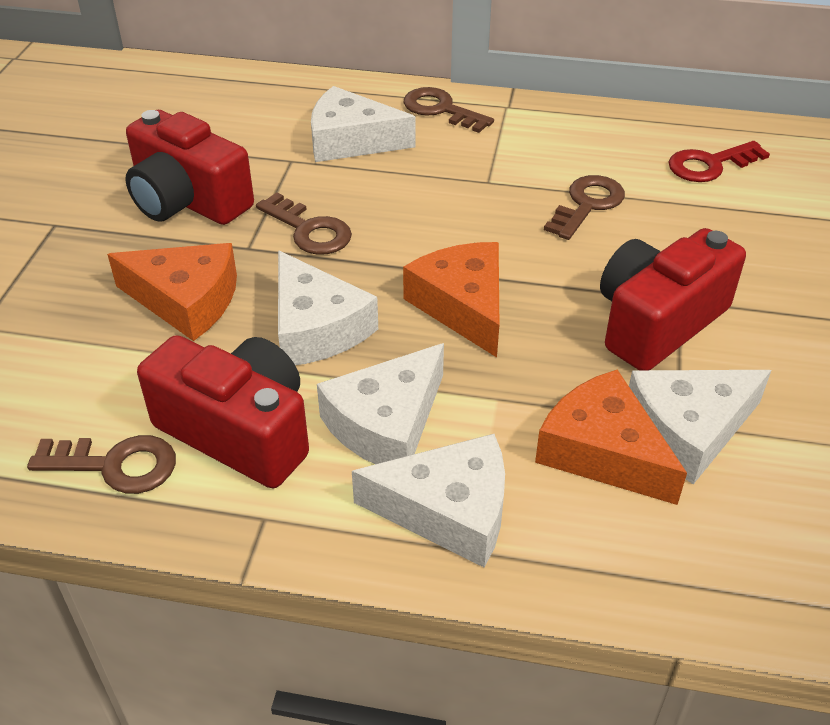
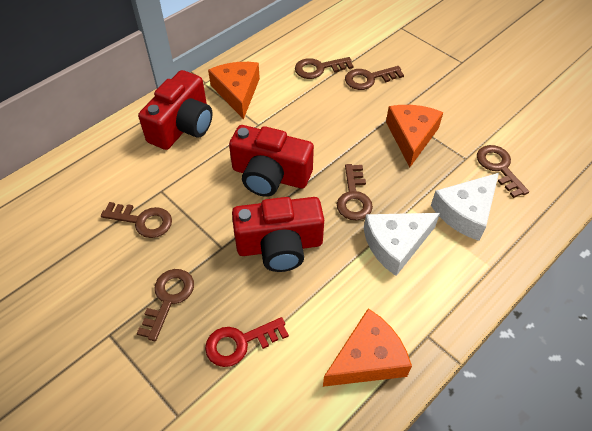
brown key: 4 -> 6
white cheese: 5 -> 2

